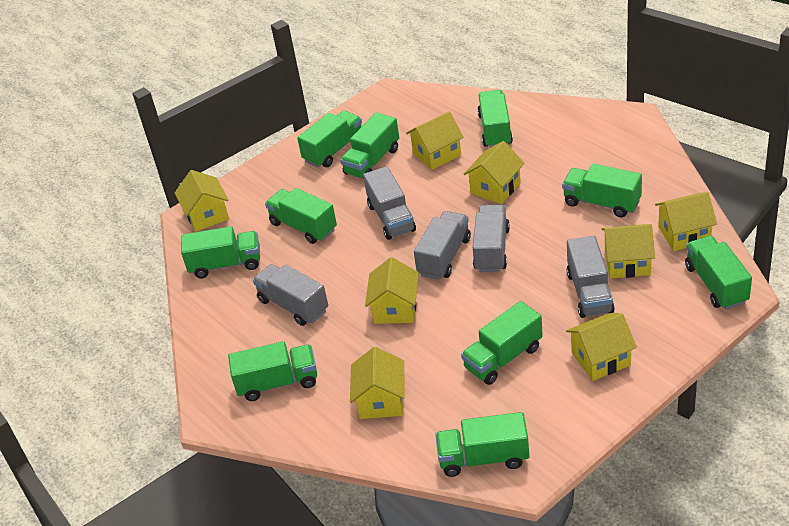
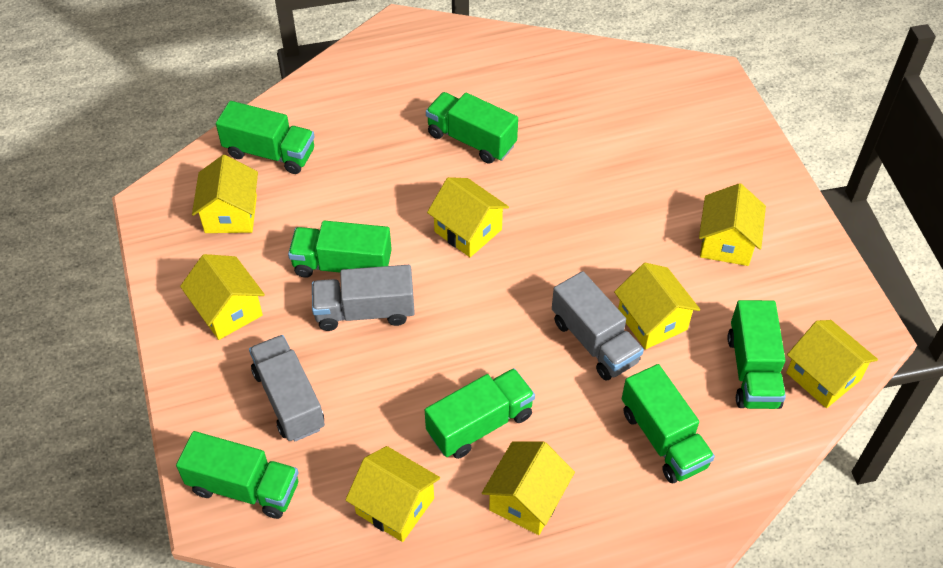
green truck: 10 -> 7
grey truck: 5 -> 3

